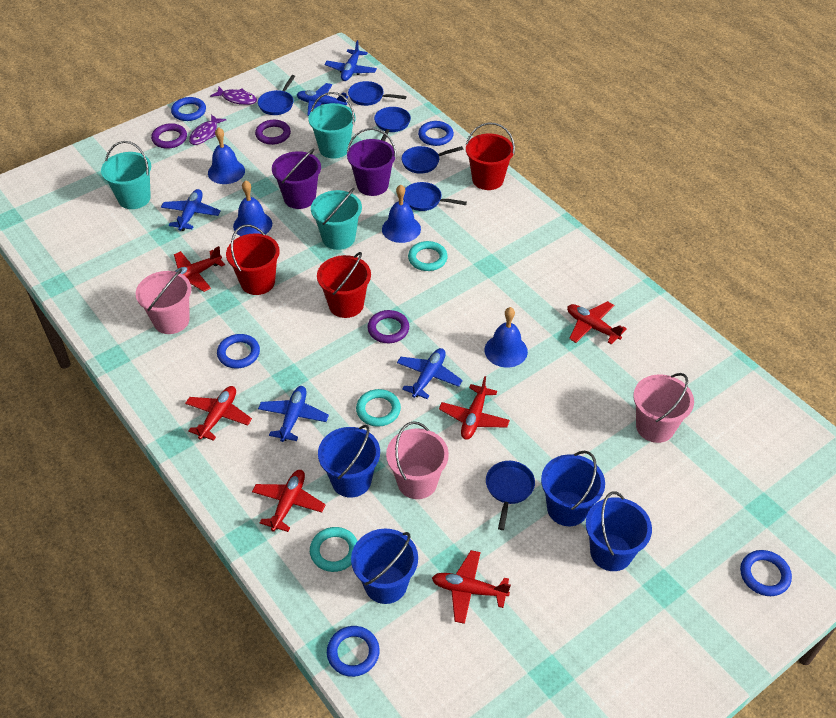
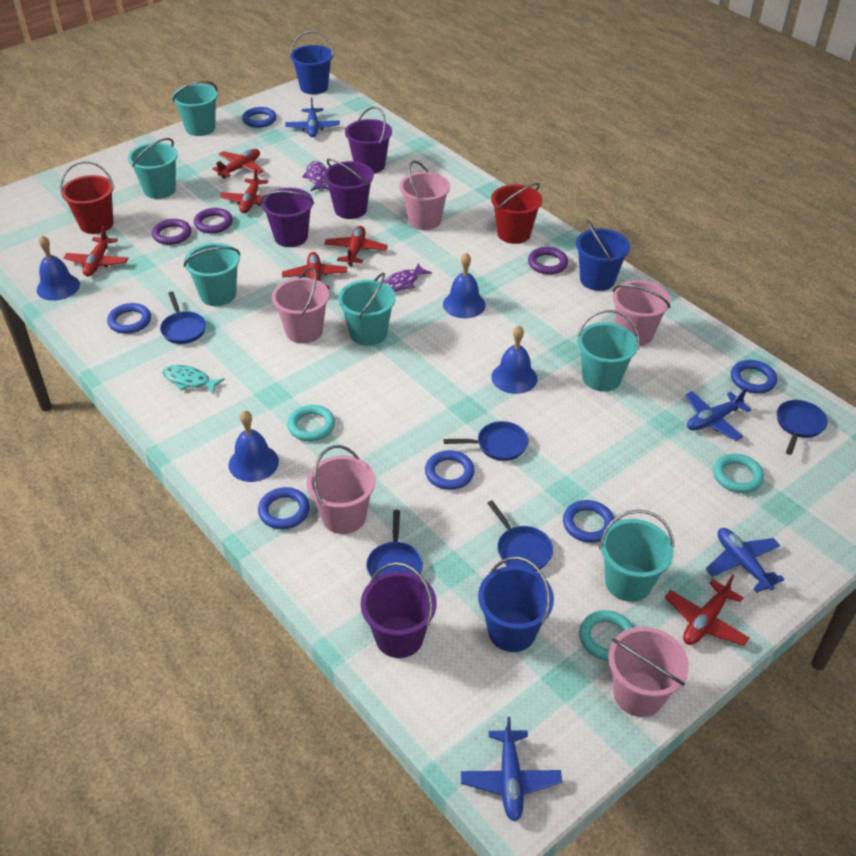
blue bucket: 4 -> 3
blue pan: 6 -> 5
blue plane: 5 -> 4
blue ring: 5 -> 6
pink bucket: 3 -> 5
purple bucket: 2 -> 4
red bucket: 3 -> 2
turquoise bucket: 3 -> 6
turquoise fish: 0 -> 1

